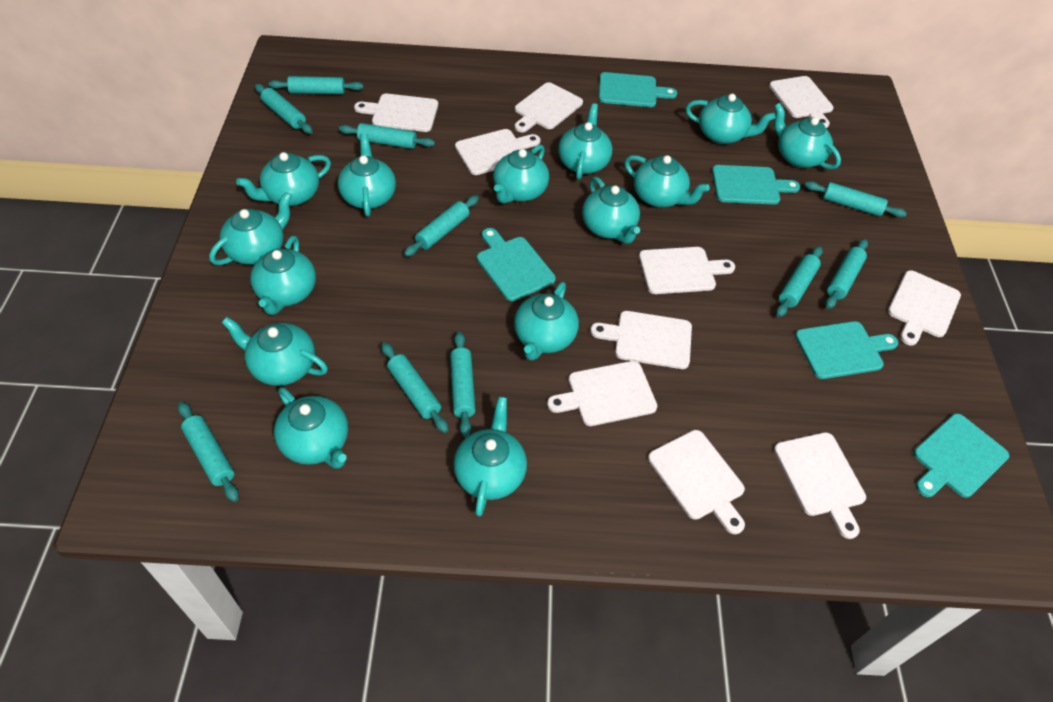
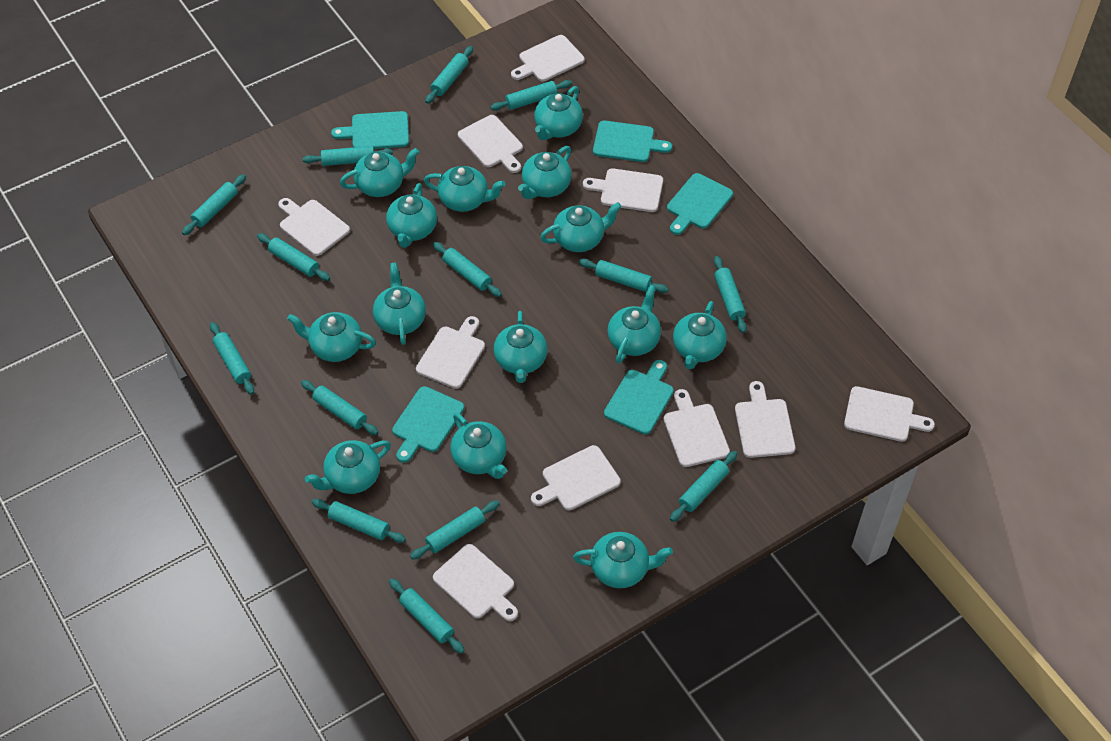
turquoise rolling pin: 10 -> 14

